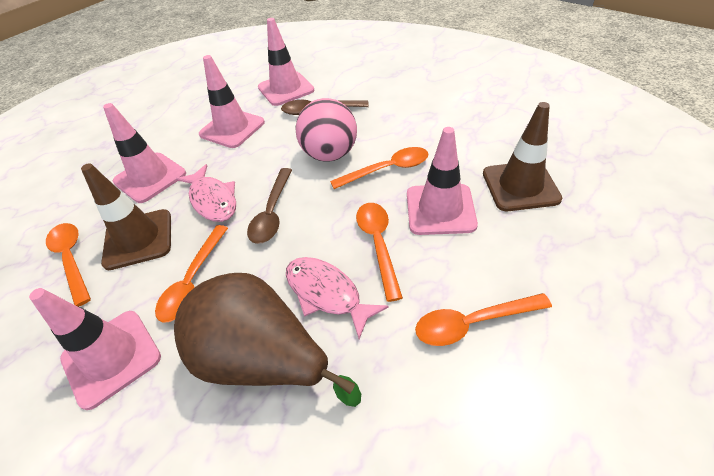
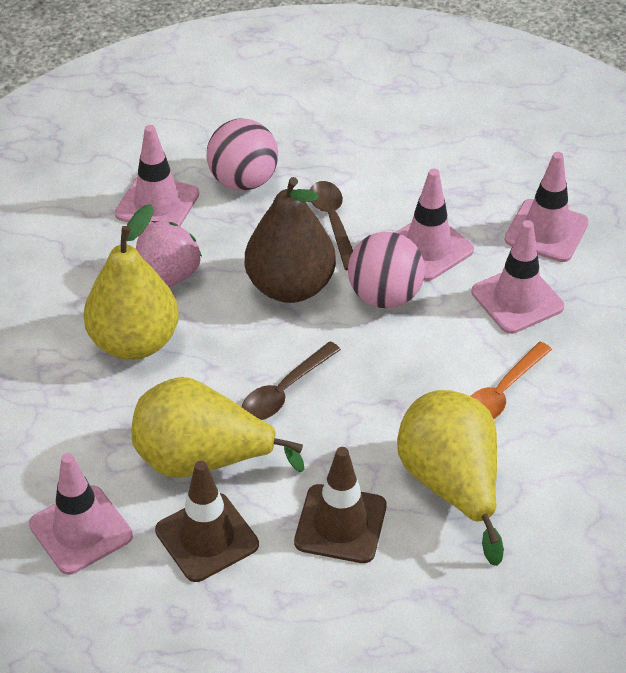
orange spoon: 5 -> 1
pink ball: 1 -> 2
pink fish: 2 -> 0
pink strawberry: 0 -> 1
yellow pear: 0 -> 3

